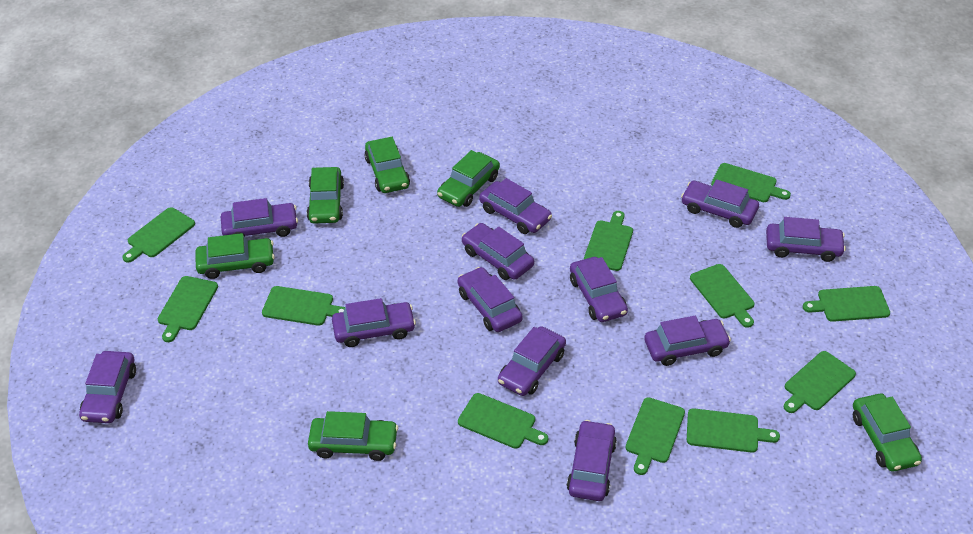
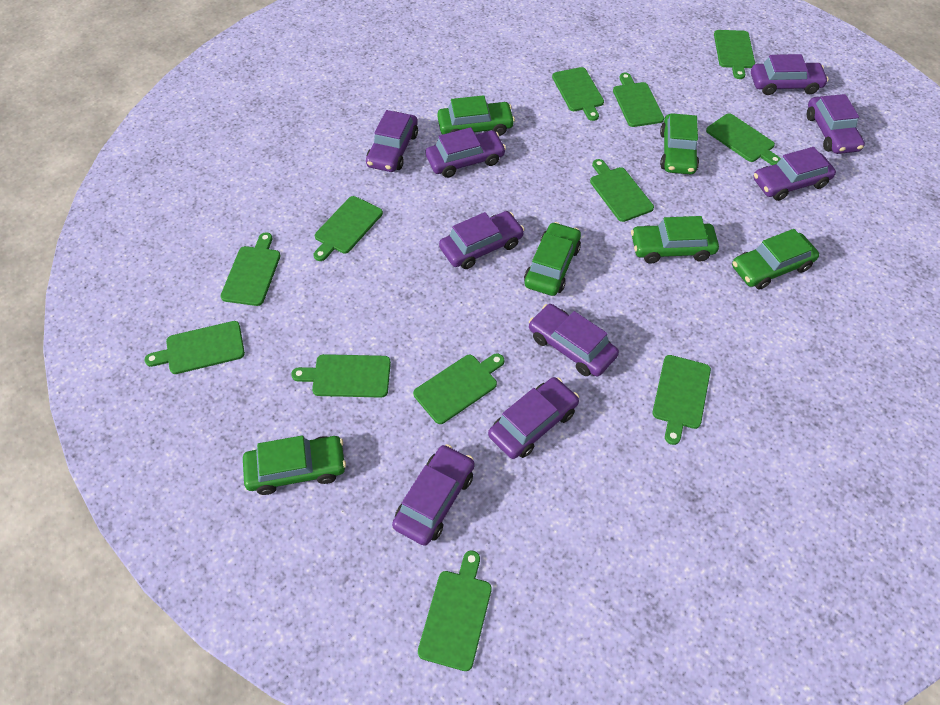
green cutting board: 11 -> 12
purple car: 12 -> 9

